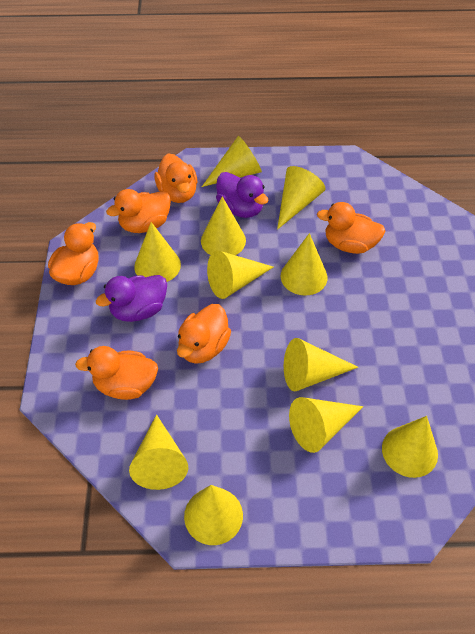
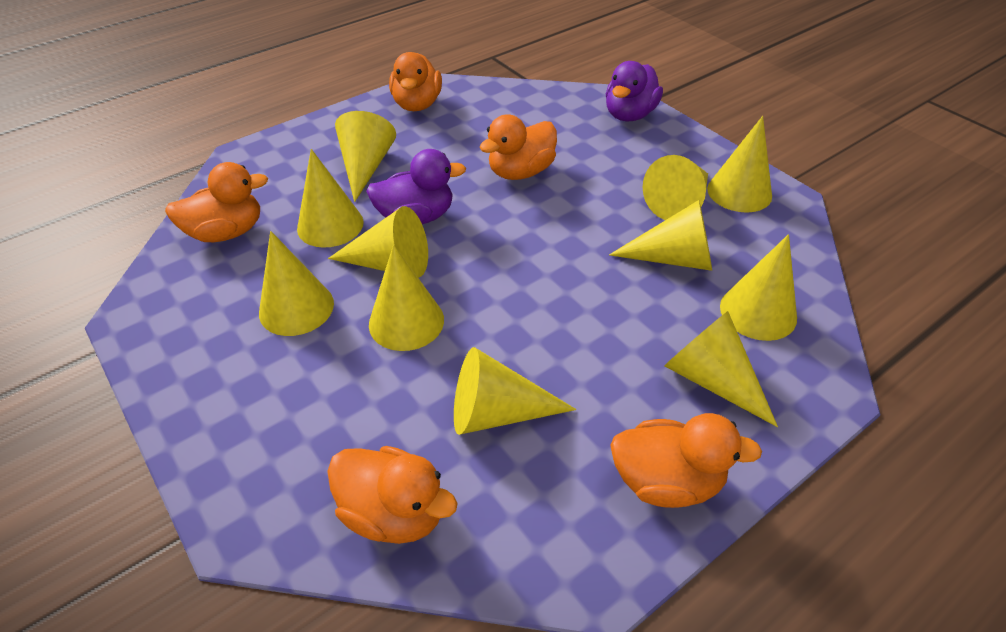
orange duck: 6 -> 5

